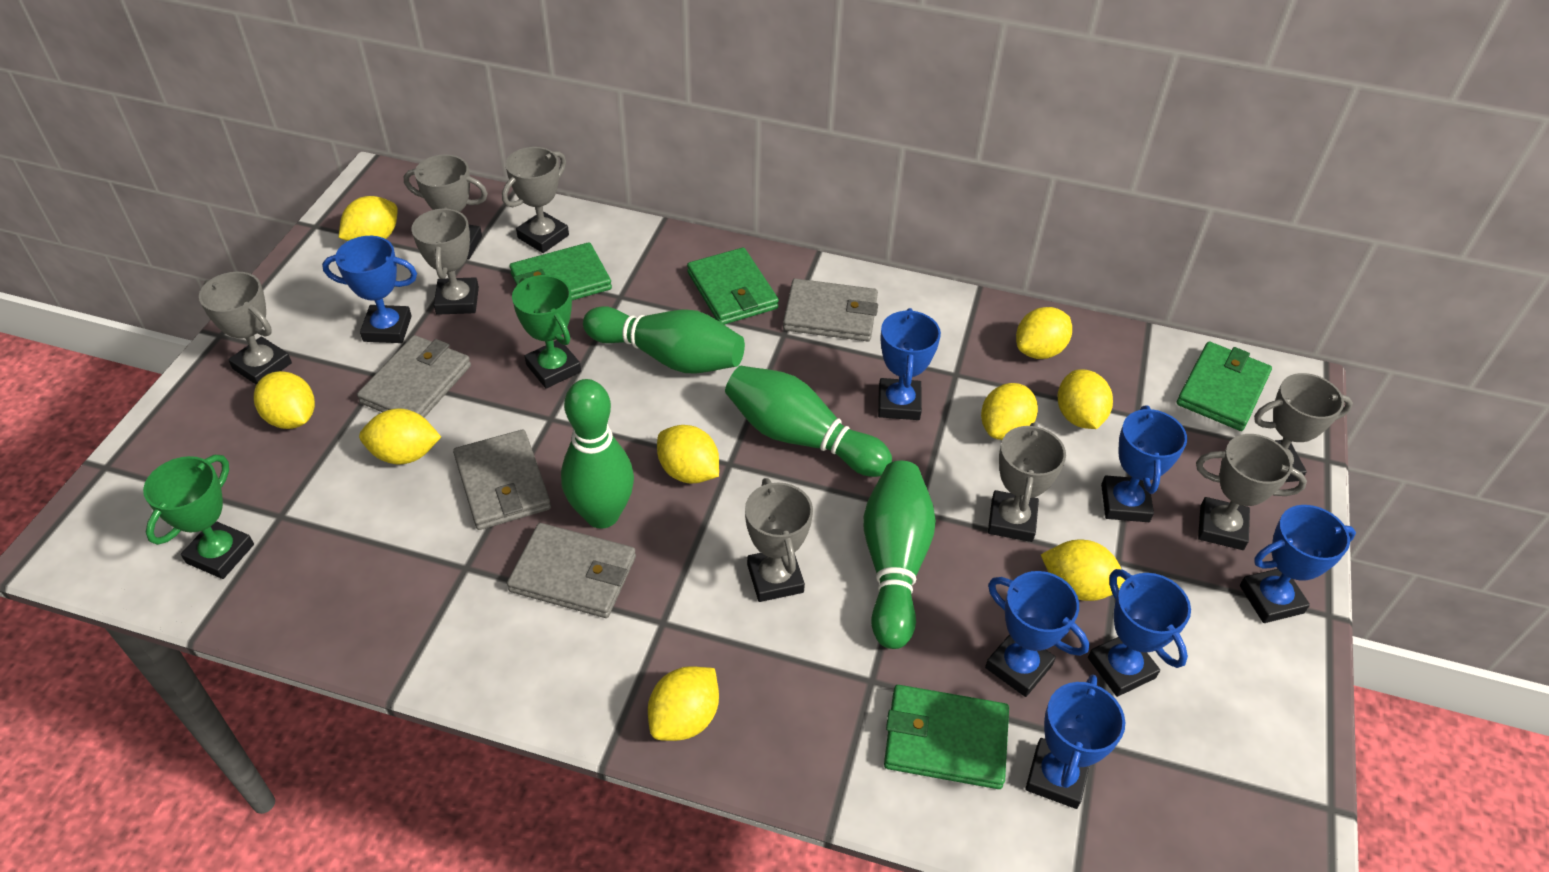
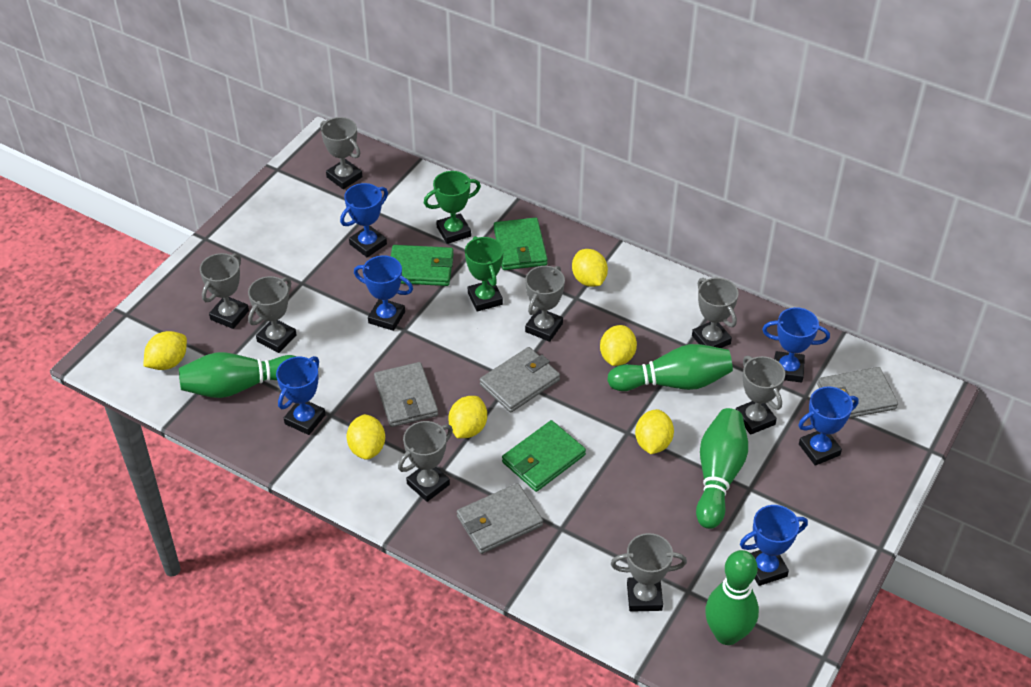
blue trophy: 7 -> 6
green wallet: 4 -> 3
yellow lemon: 9 -> 6

